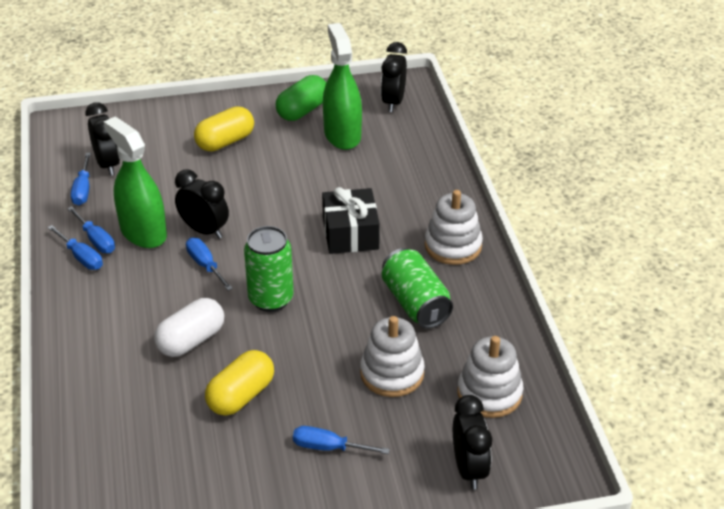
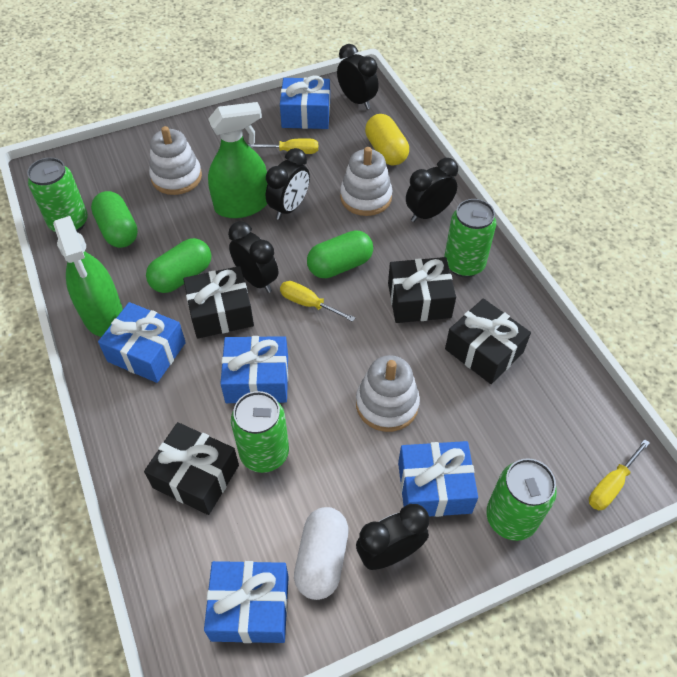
black clock: 4 -> 5
black gift: 1 -> 4
blue gift: 0 -> 5
blue screwdriver: 5 -> 0
green can: 2 -> 4
green capsule: 1 -> 3
yellow capsule: 2 -> 1
yellow screwdriver: 0 -> 3

